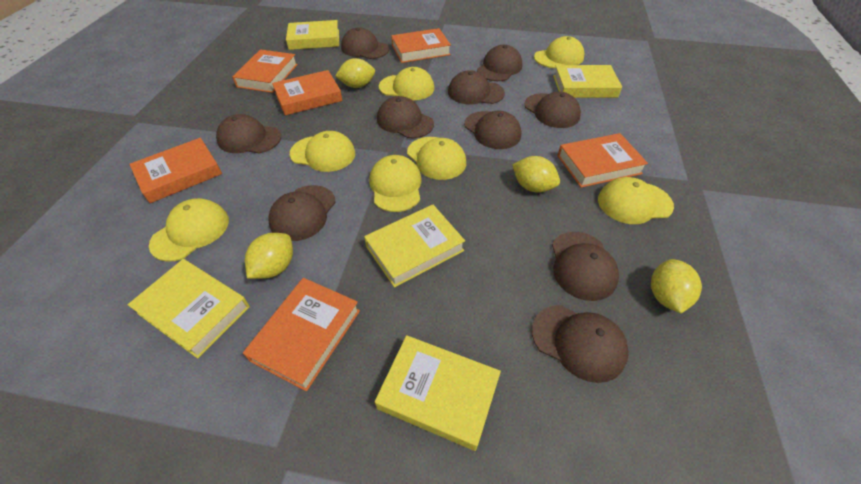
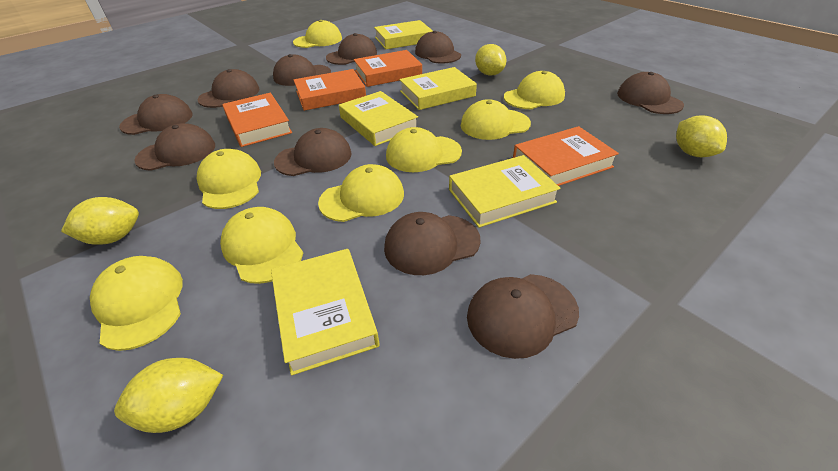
orange book: 6 -> 4
yellow cap: 7 -> 8

